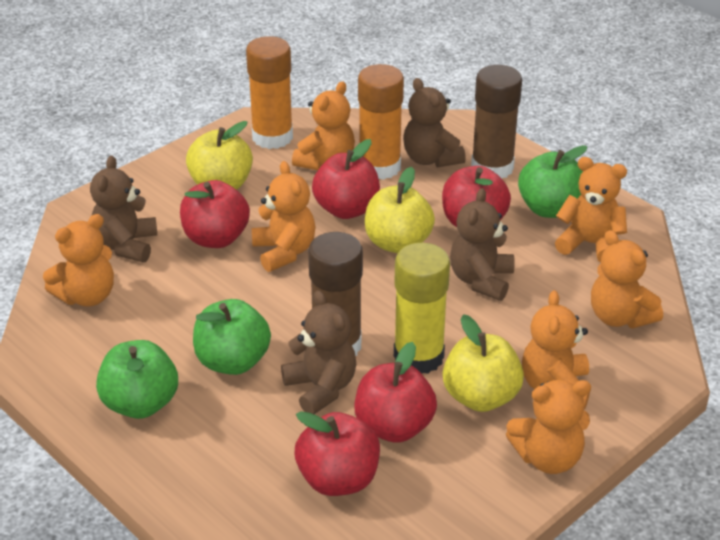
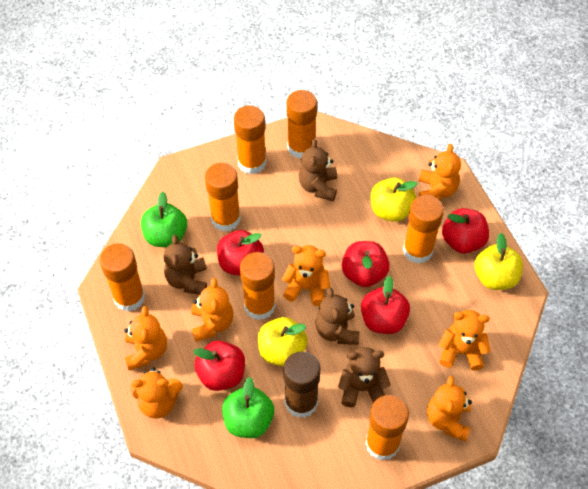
brown glue stick: 2 -> 1
green apple: 3 -> 2
orange glue stick: 2 -> 7
yellow glue stick: 1 -> 0

